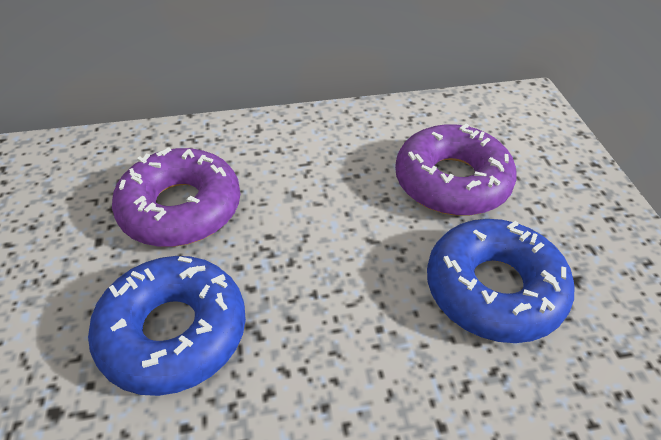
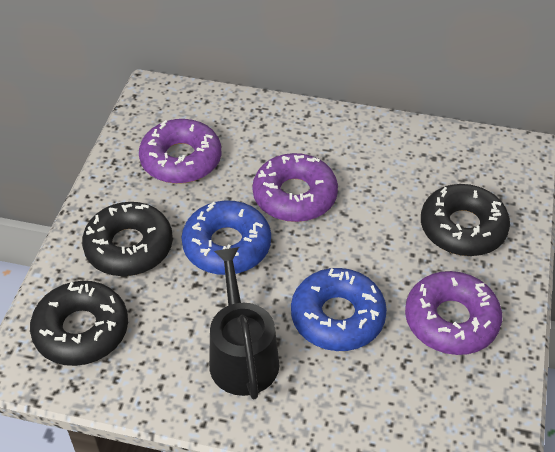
black donut: 0 -> 3
black watering can: 0 -> 1
purple donut: 2 -> 3

